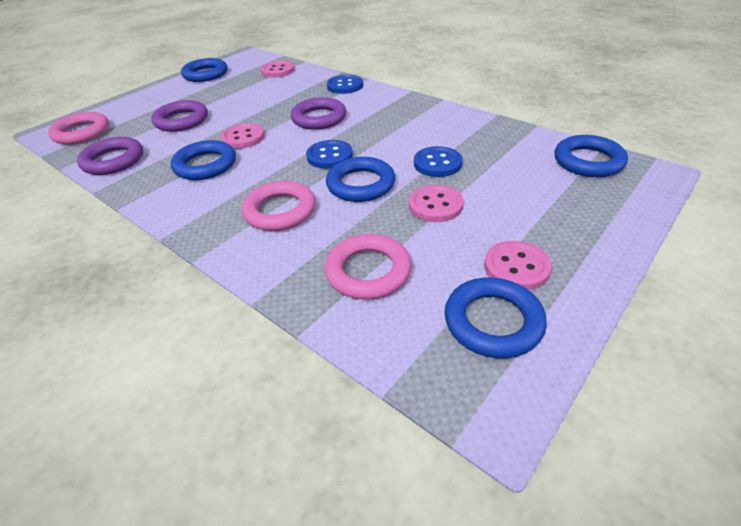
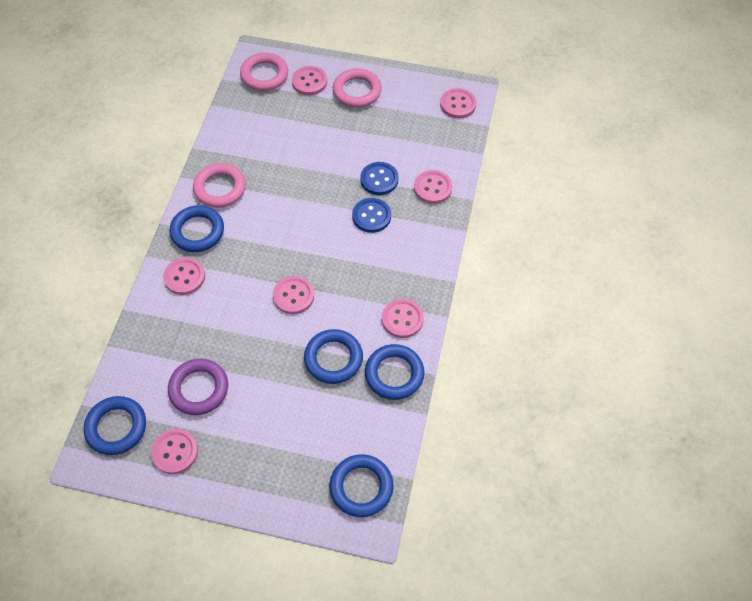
blue button: 3 -> 2
pink button: 4 -> 7
purple ring: 3 -> 1

